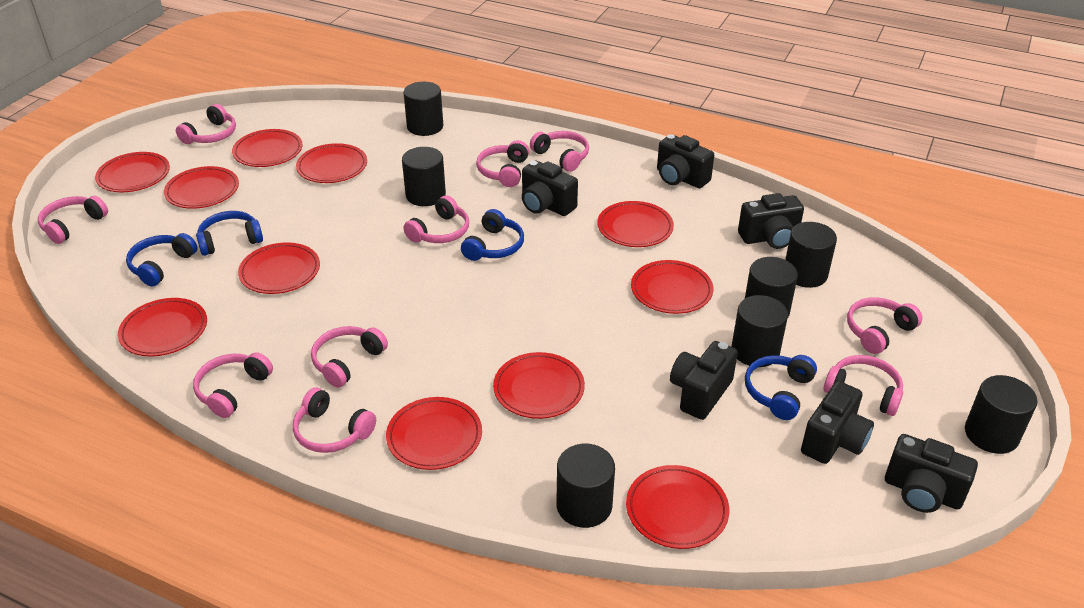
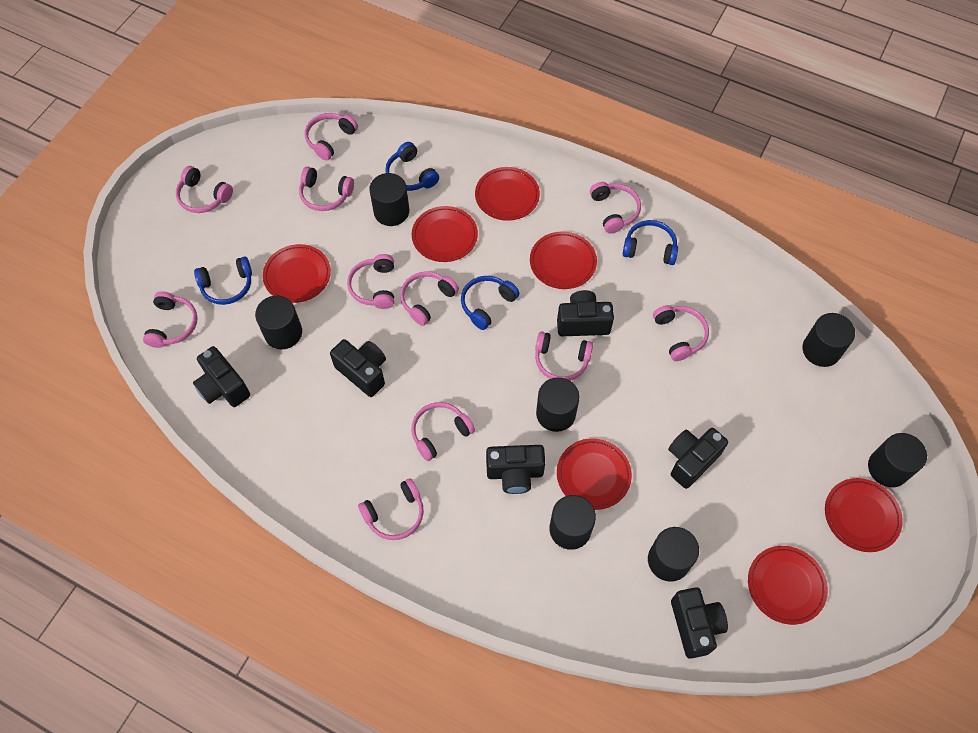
pink headphones: 10 -> 11
red plate: 11 -> 7

